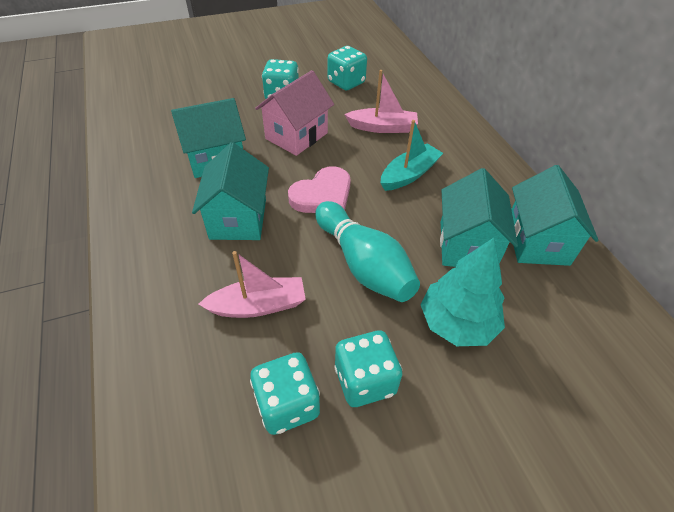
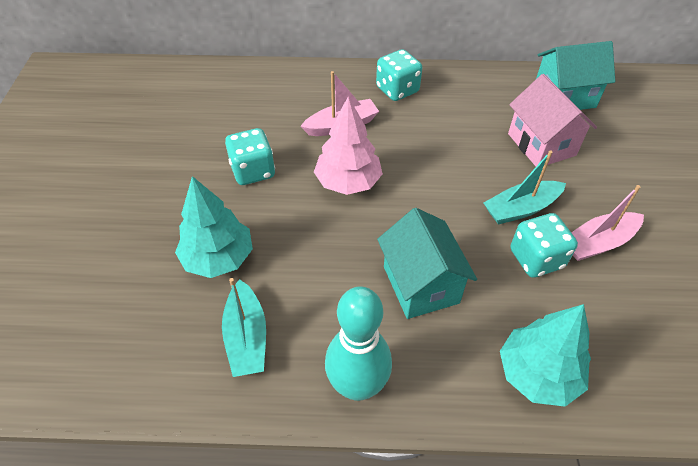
pink heart: 1 -> 0
pink tree: 0 -> 1
turquoise boat: 1 -> 2
turquoise dice: 4 -> 3
turquoise house: 4 -> 2
turquoise tree: 1 -> 2

